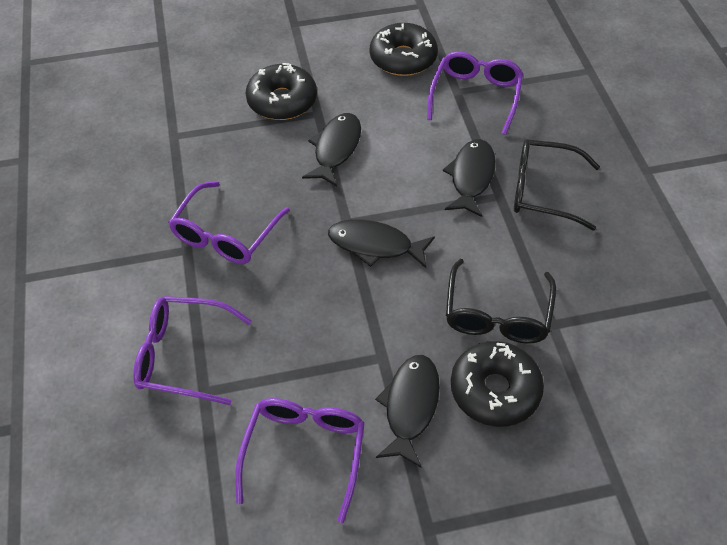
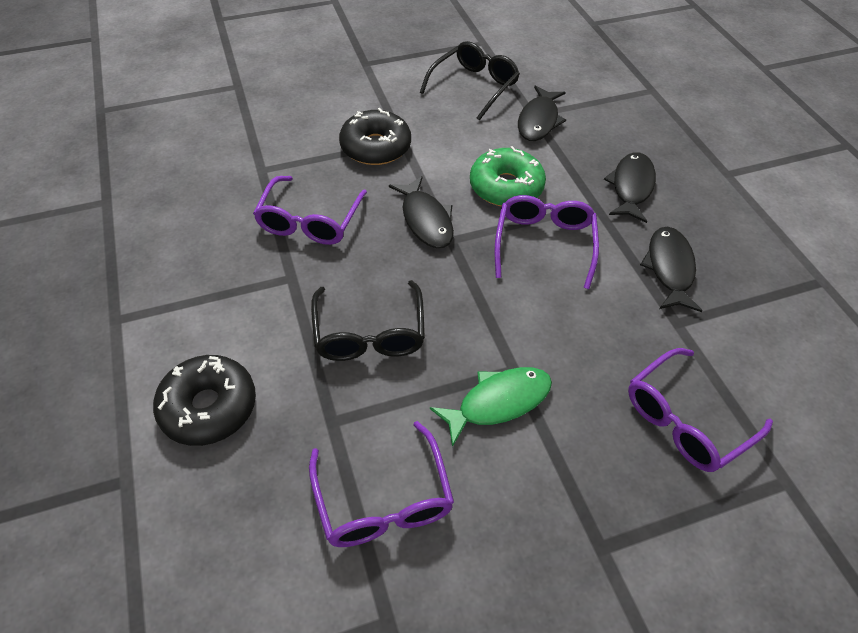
black donut: 3 -> 2
green donut: 0 -> 1
green fish: 0 -> 1

